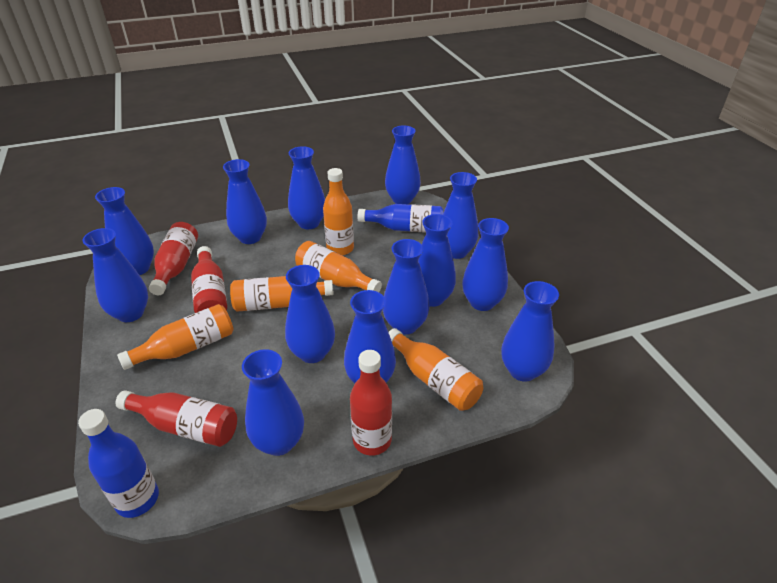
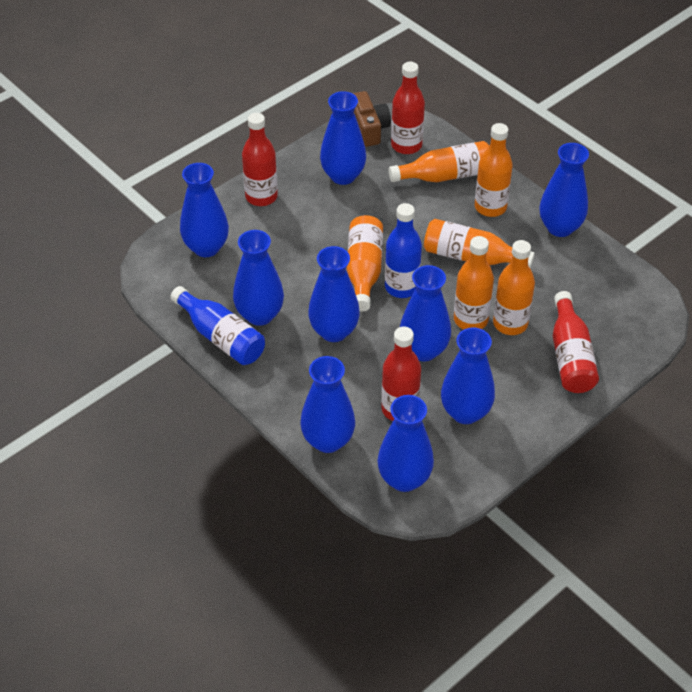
blue vase: 13 -> 9
brown camera: 0 -> 1
orange bottle: 5 -> 6

